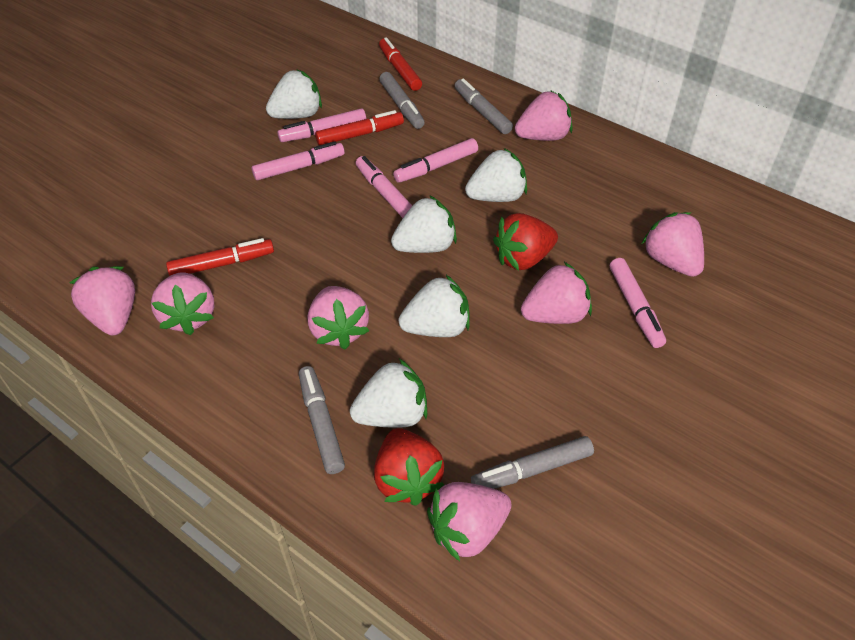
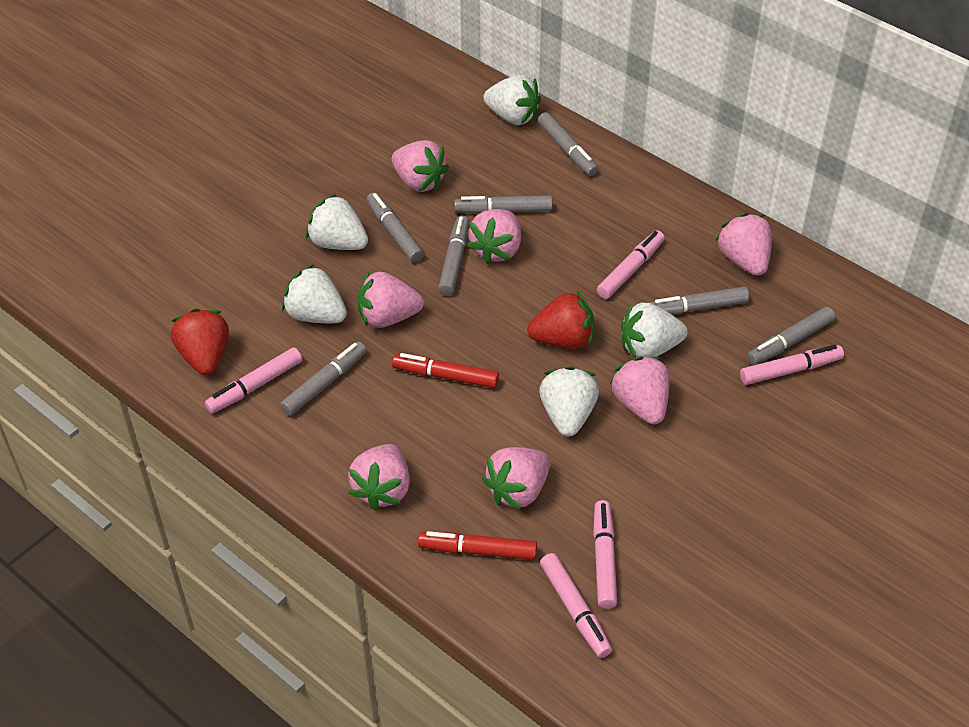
grey marker: 4 -> 7
red marker: 3 -> 2

